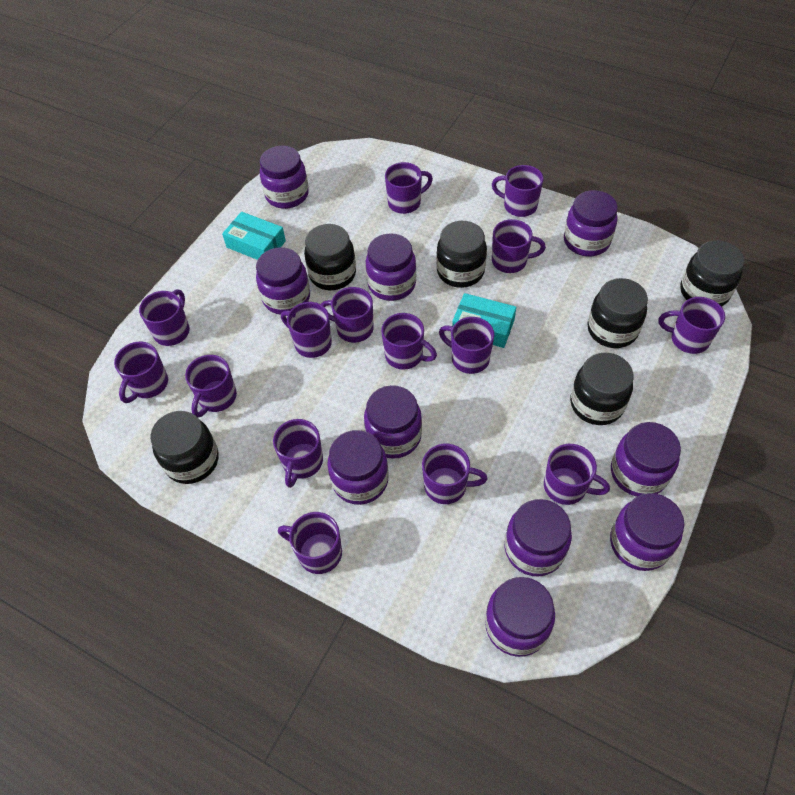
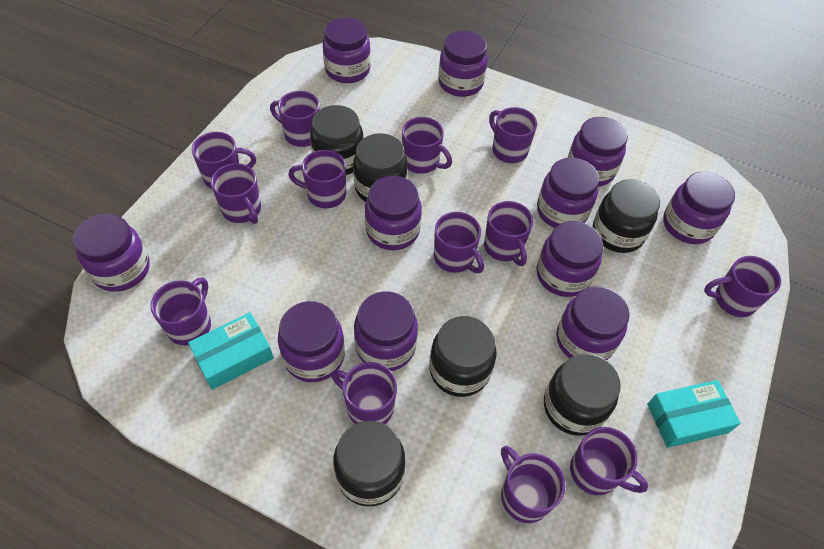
purple jar: 10 -> 11
purple mug: 15 -> 13

